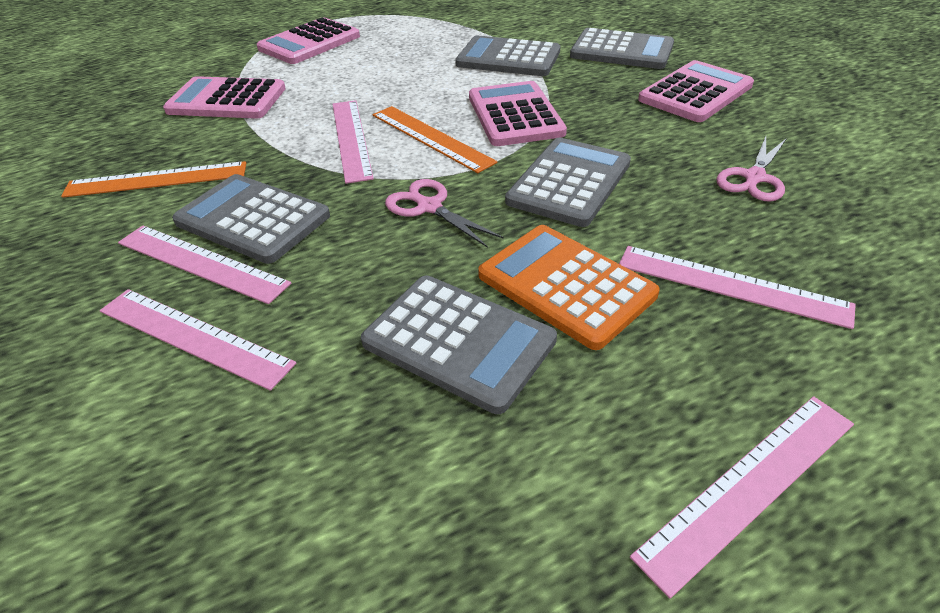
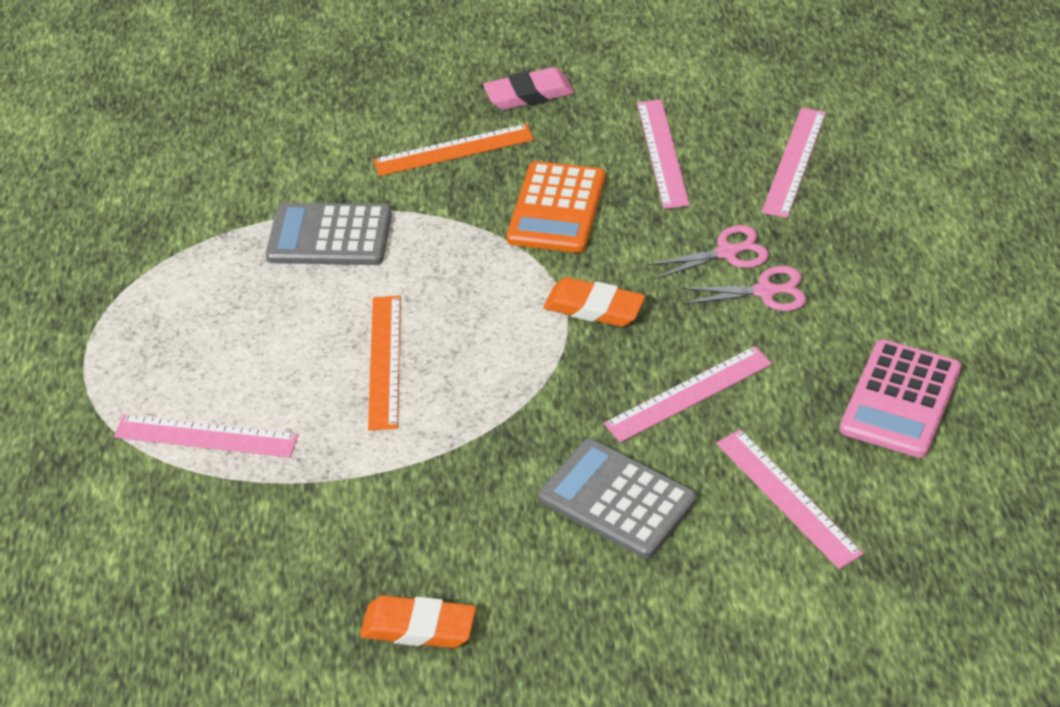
grey calculator: 5 -> 2
orange eraser: 0 -> 2
pink calculator: 4 -> 1
pink eraser: 0 -> 1

